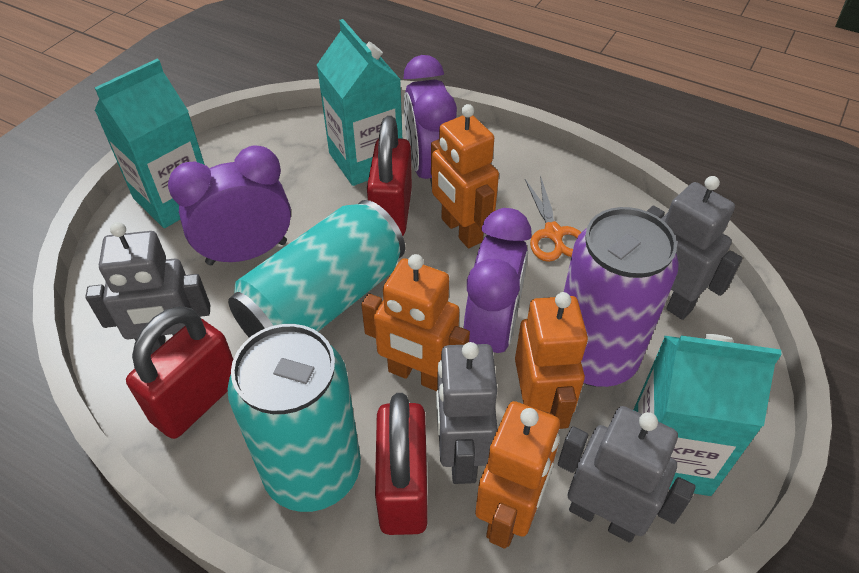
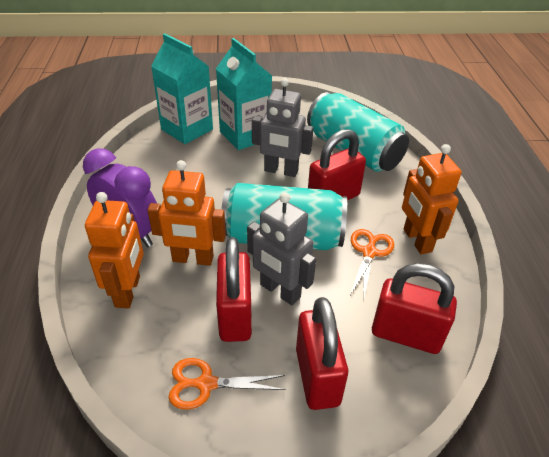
grey robot: 4 -> 2
orange robot: 4 -> 3
orange scissors: 1 -> 2
purple can: 1 -> 0
purple clock: 3 -> 1
red padlock: 3 -> 4
turquoise carton: 3 -> 2

